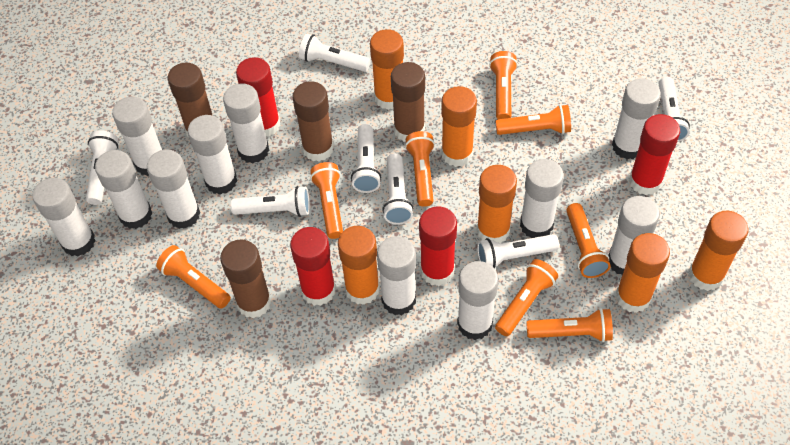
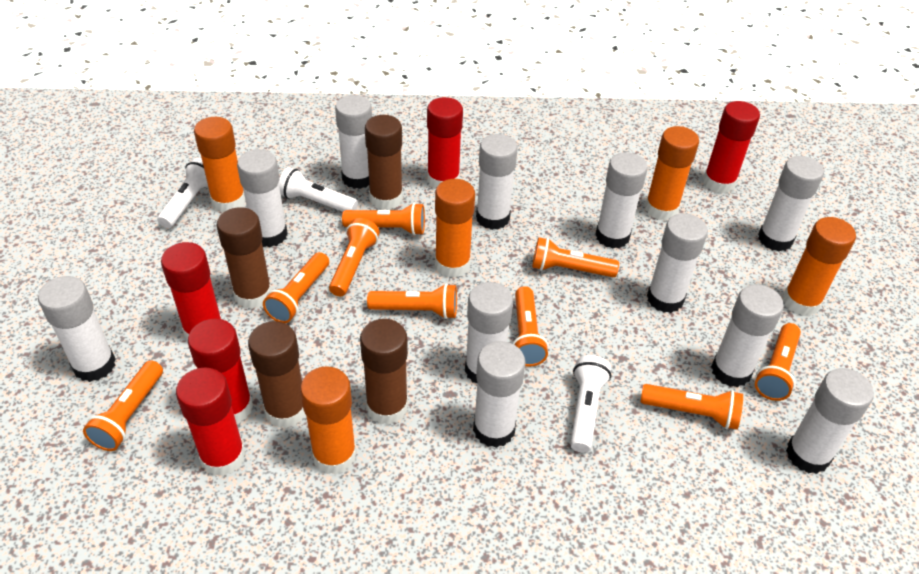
orange flashlight: 8 -> 9
orange glue stick: 6 -> 5
red glue stick: 4 -> 5
white flashlight: 7 -> 3

